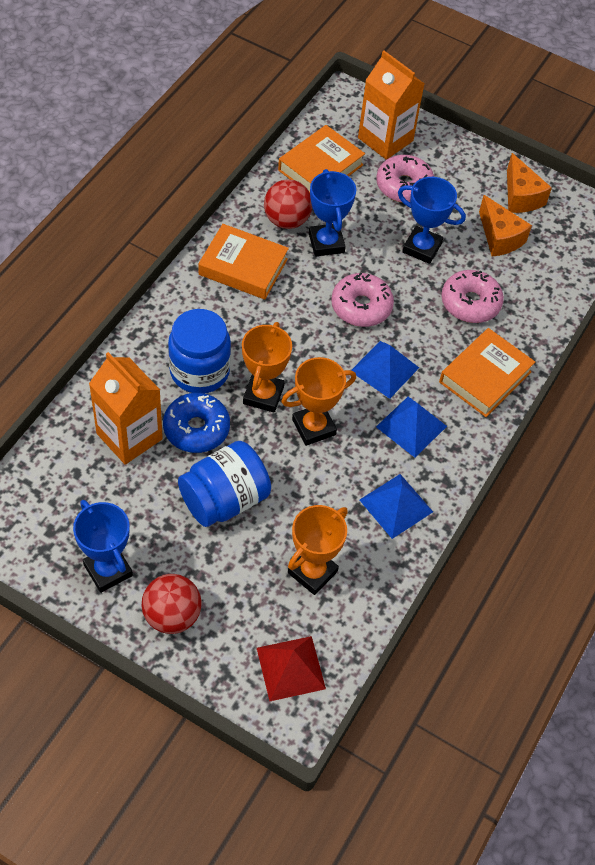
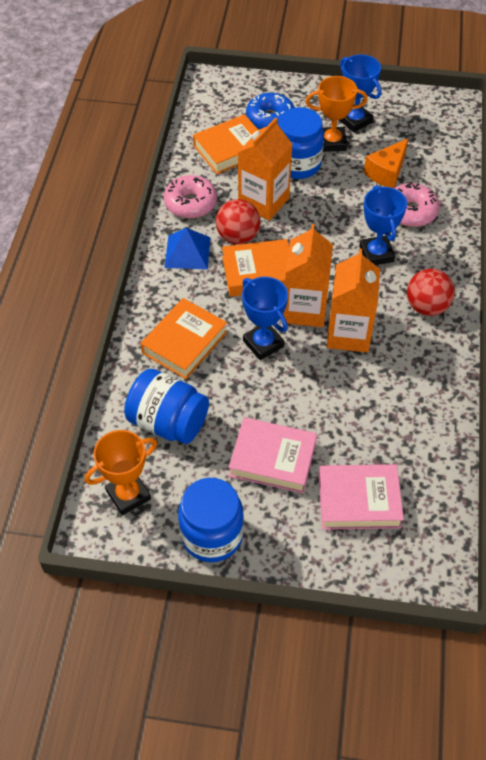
blue jar: 2 -> 3
blue pyramid: 3 -> 1
orange carton: 2 -> 3
orange cheese: 2 -> 1
orange trophy: 3 -> 2
pink book: 0 -> 2
pink donut: 3 -> 2
red pyramid: 1 -> 0

